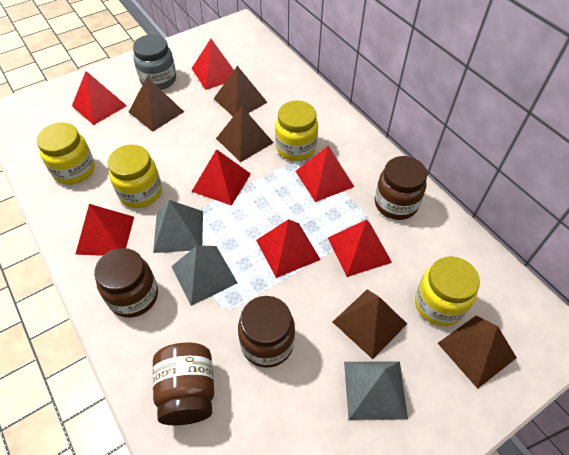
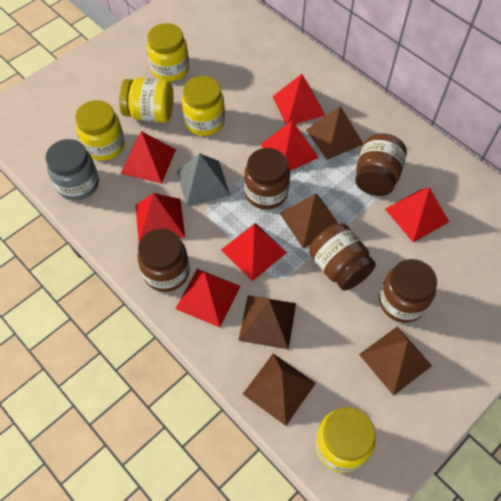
brown jar: 4 -> 5
grey pyramid: 3 -> 1
yellow jar: 4 -> 5

